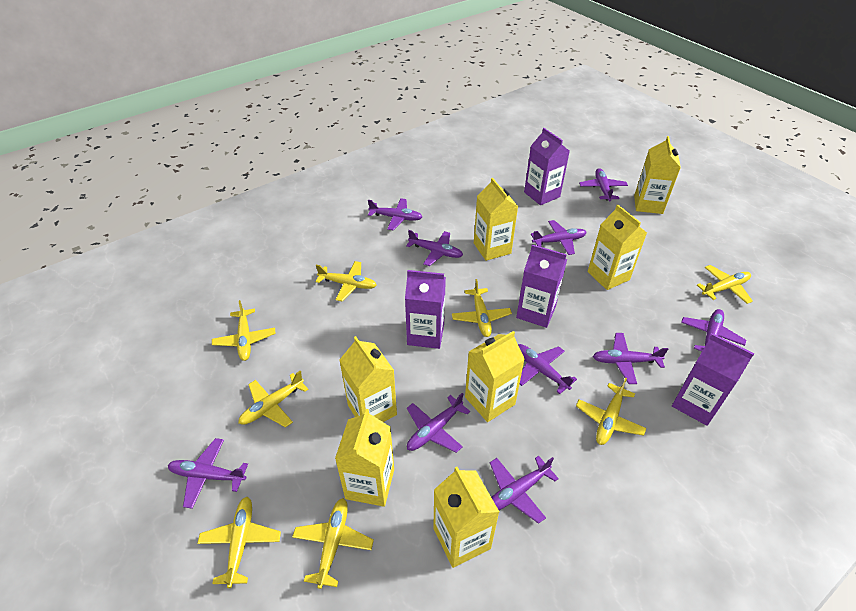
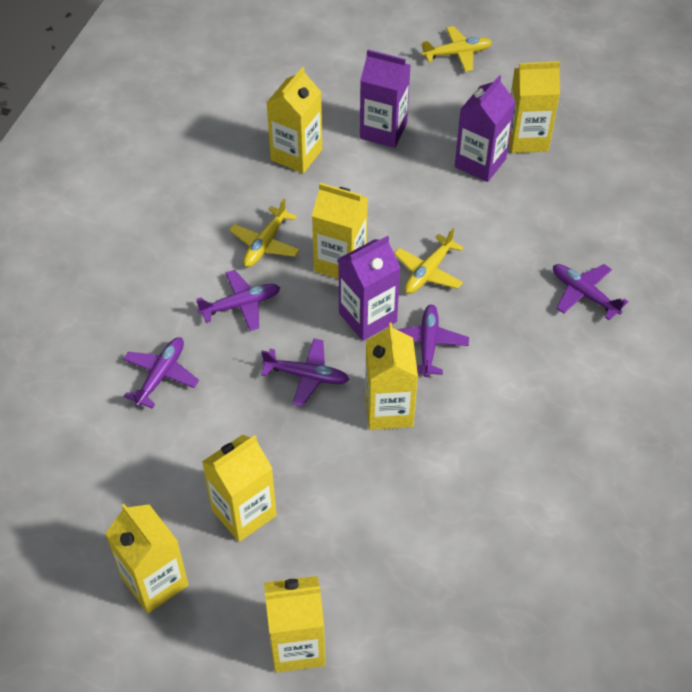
purple carton: 4 -> 3
purple plane: 10 -> 5
yellow plane: 8 -> 3

